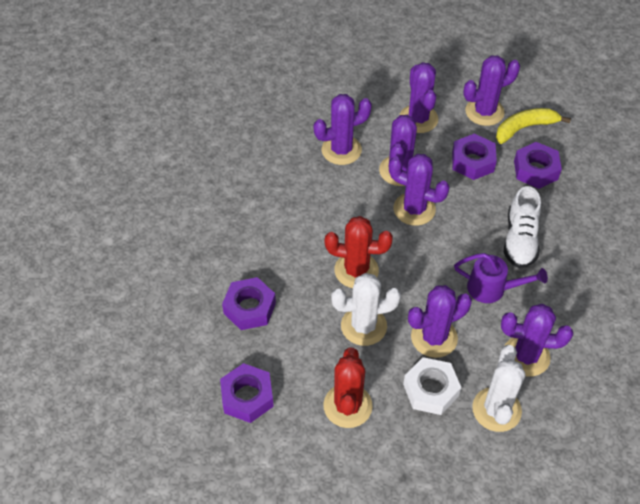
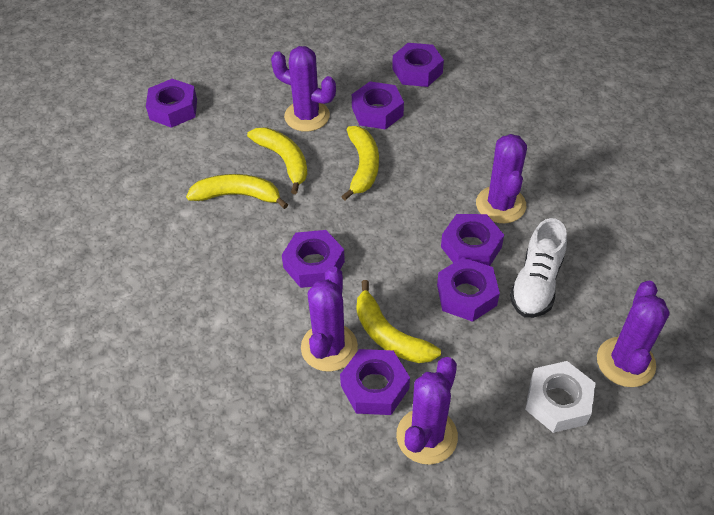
purple cactus: 7 -> 5
purple nut: 4 -> 7
purple watering can: 1 -> 0
red cactus: 2 -> 0
white cactus: 2 -> 0
yellow banana: 1 -> 4

